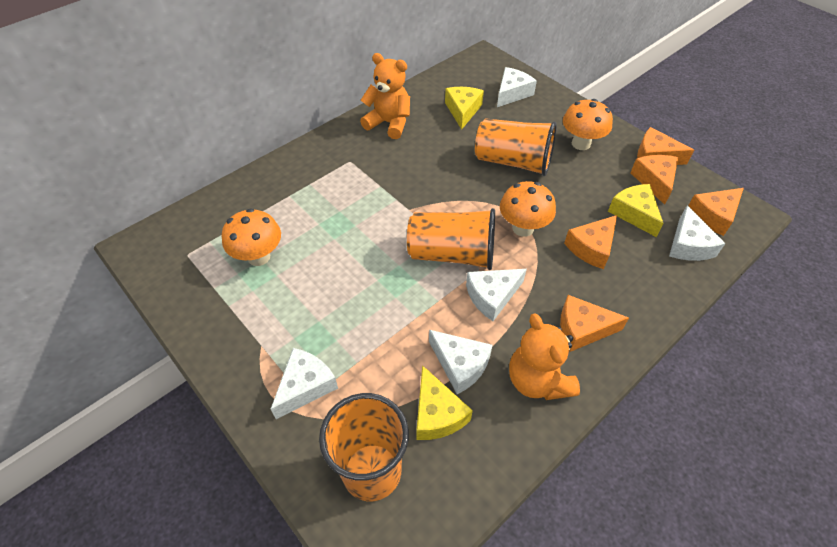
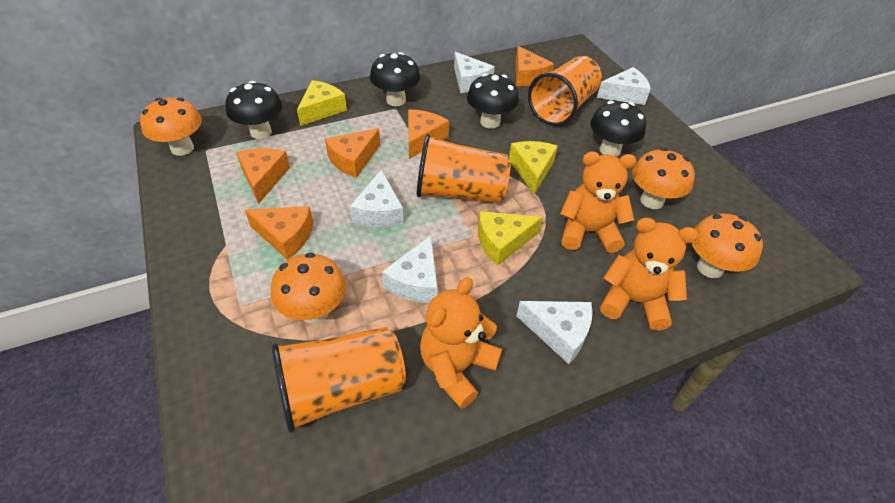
black mushroom: 0 -> 4
orange mushroom: 3 -> 4
orange teddy bear: 2 -> 3

